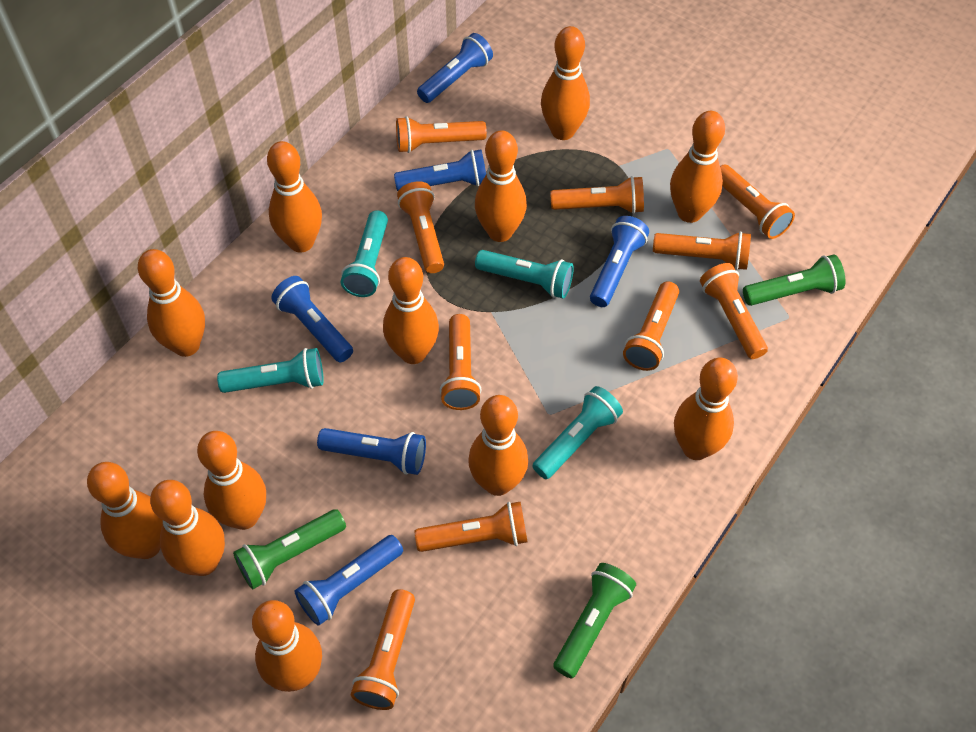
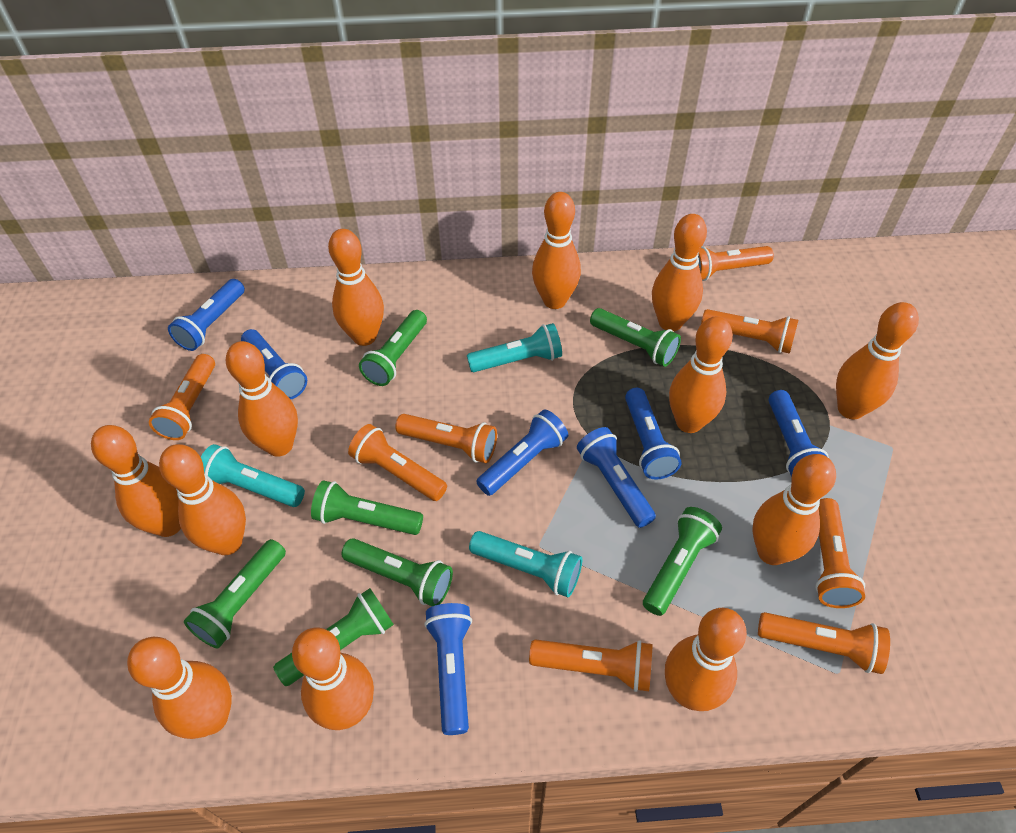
blue flashlight: 6 -> 7
green flashlight: 3 -> 7
orange flashlight: 10 -> 8
turquoise flashlight: 4 -> 3

